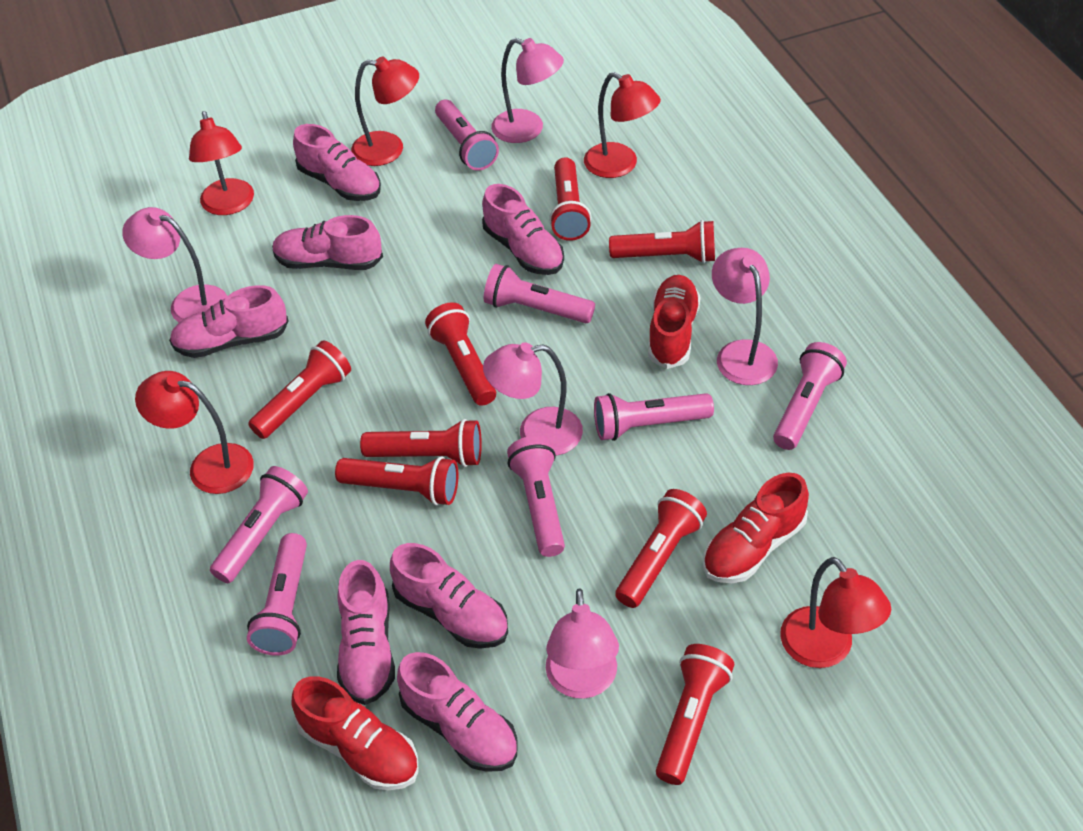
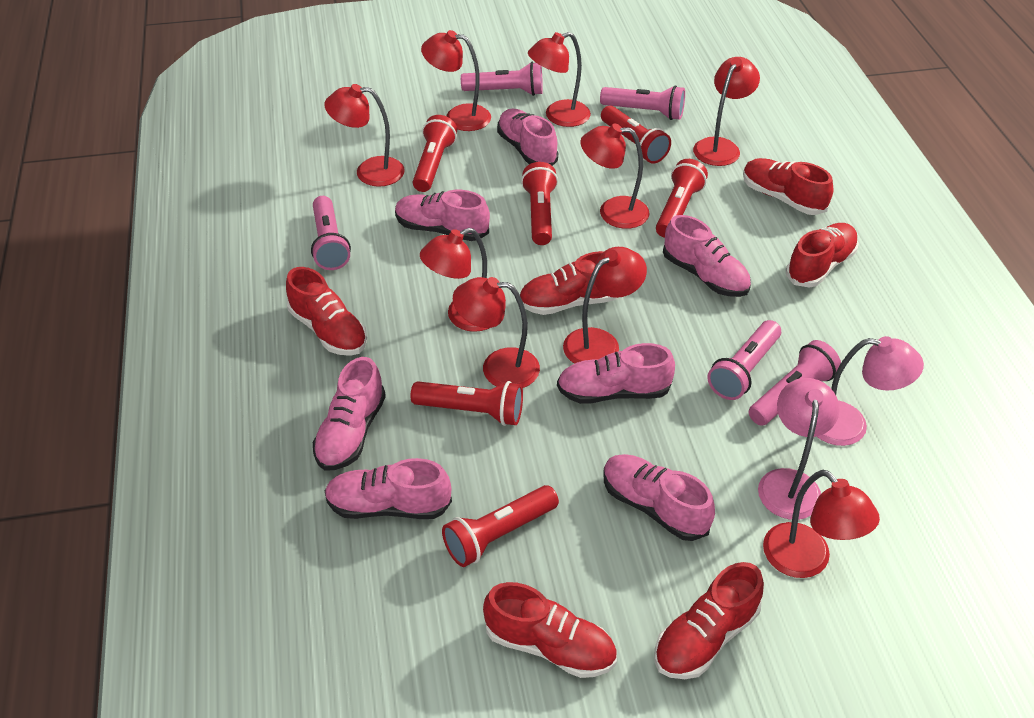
pink flashlight: 7 -> 5
pink lamp: 5 -> 2
red flashlight: 8 -> 6
red lamp: 5 -> 9
red shoe: 3 -> 6

